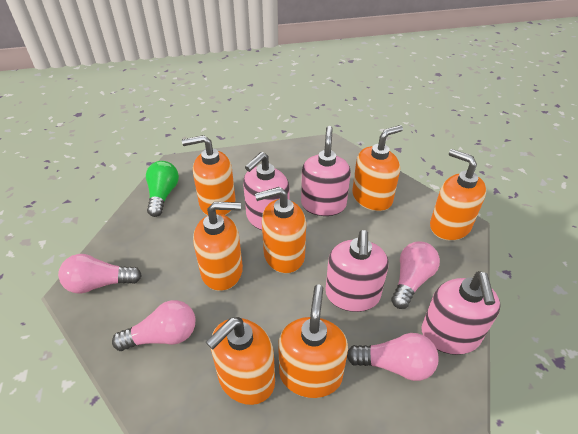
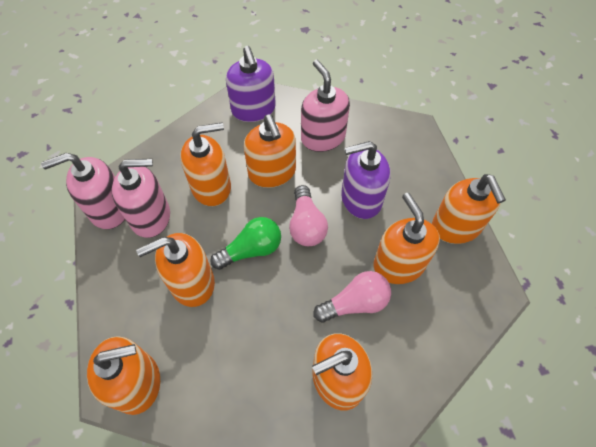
pink light bulb: 4 -> 2
pink soap dispenser: 4 -> 3
purple soap dispenser: 0 -> 2

